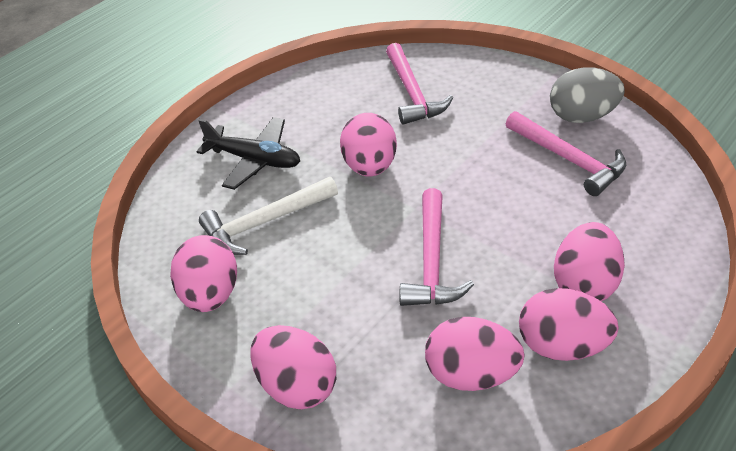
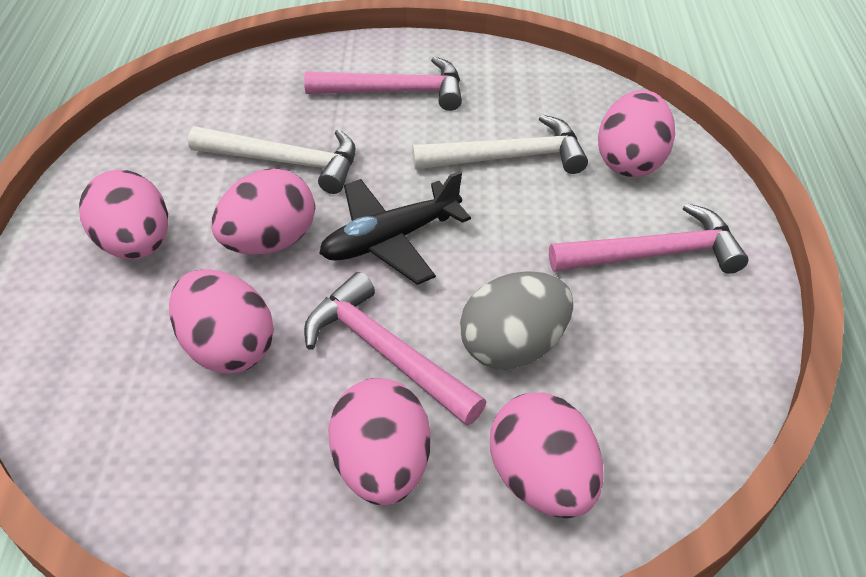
white hammer: 1 -> 2

